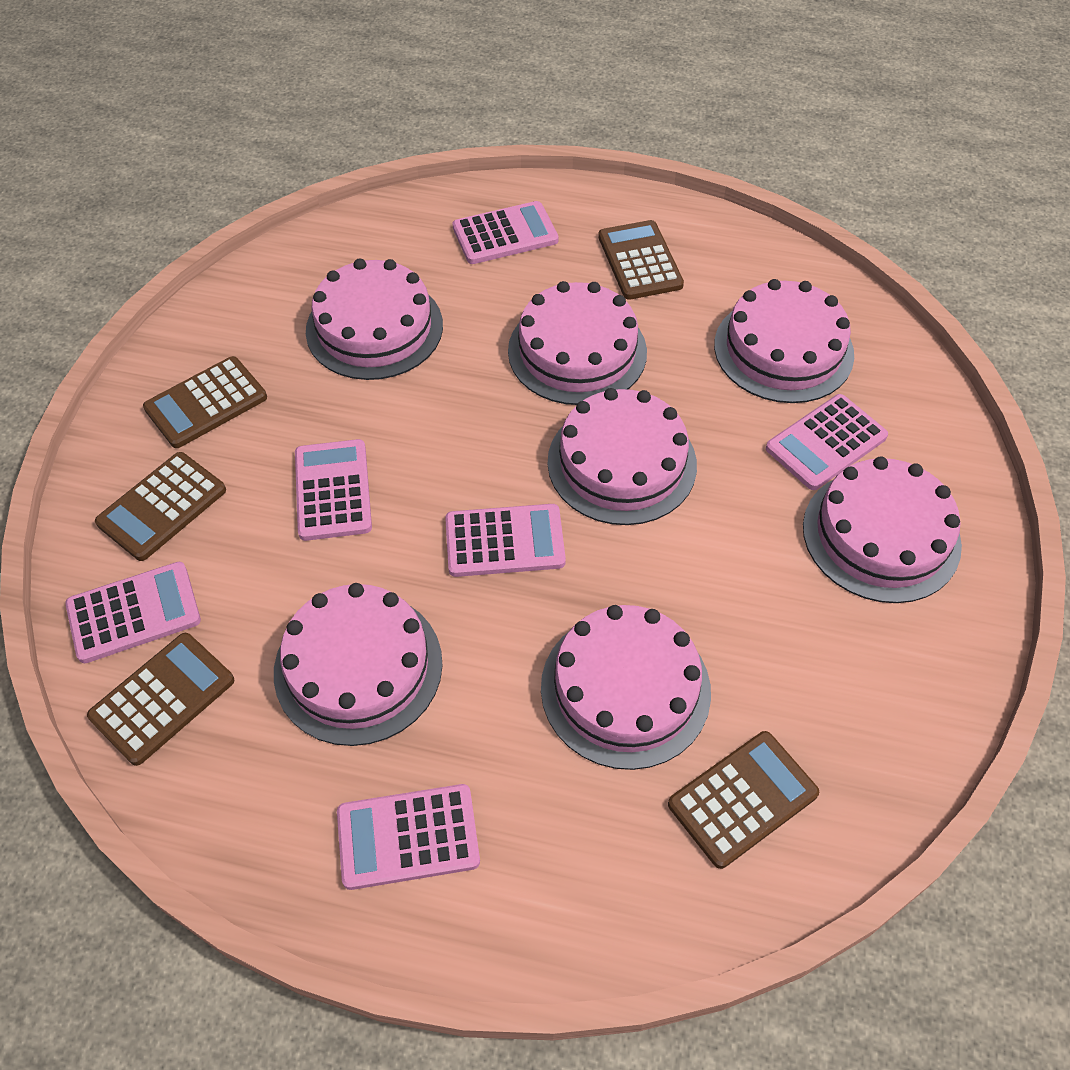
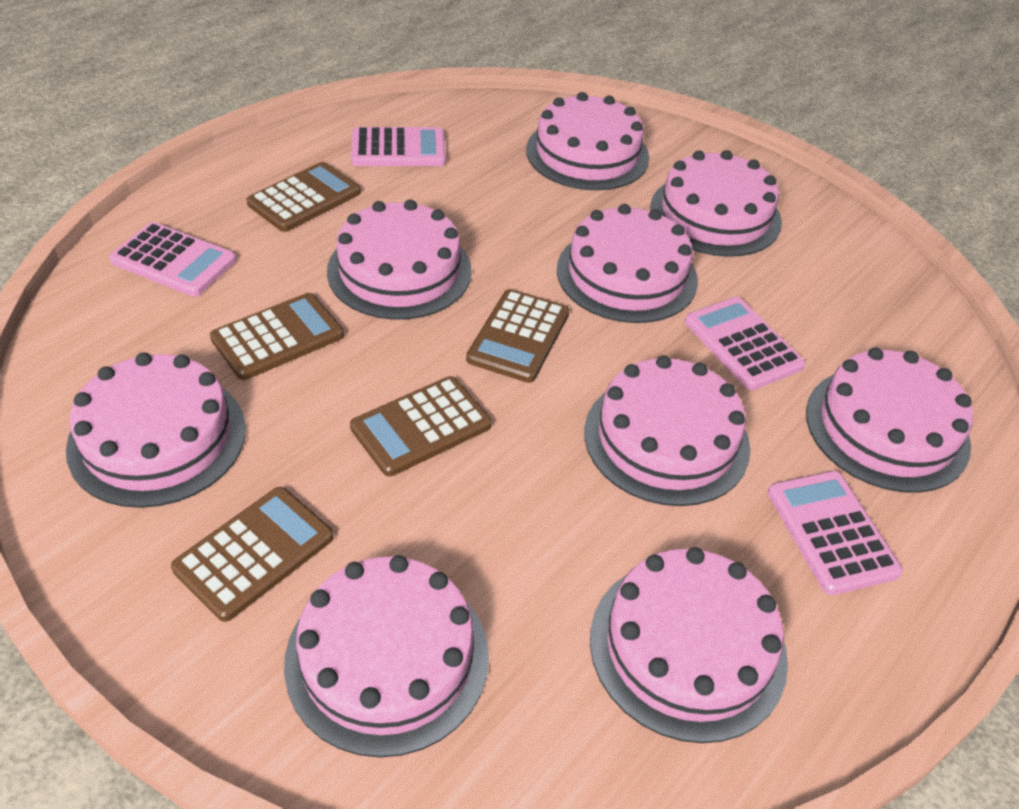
pink cake: 7 -> 9
pink calculator: 6 -> 4

